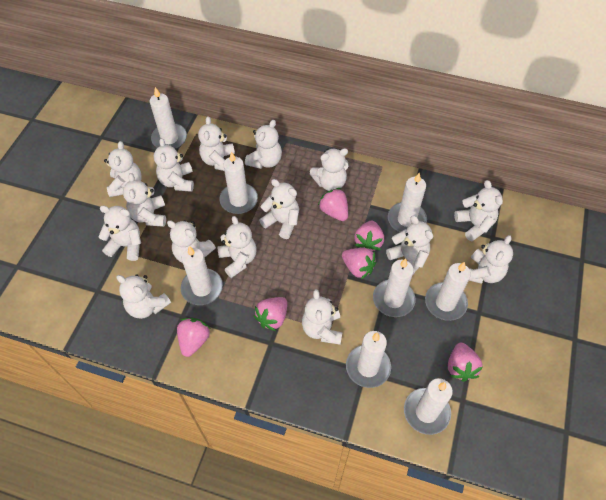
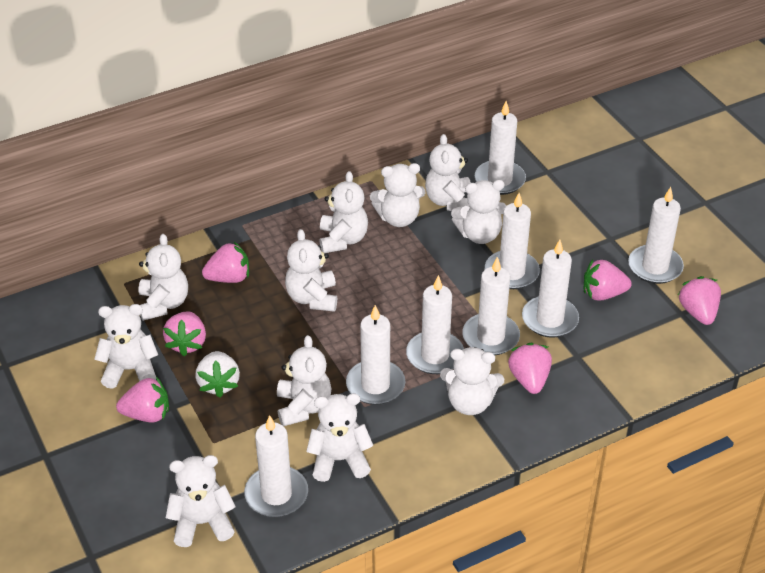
white strawberry: 0 -> 1
white teddy bear: 15 -> 11

